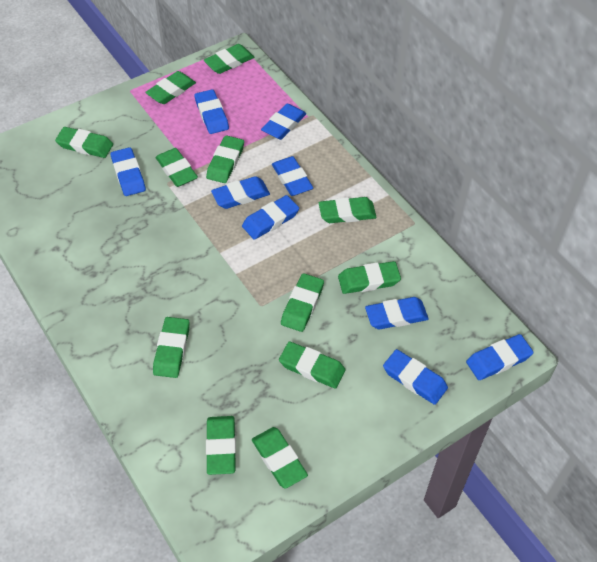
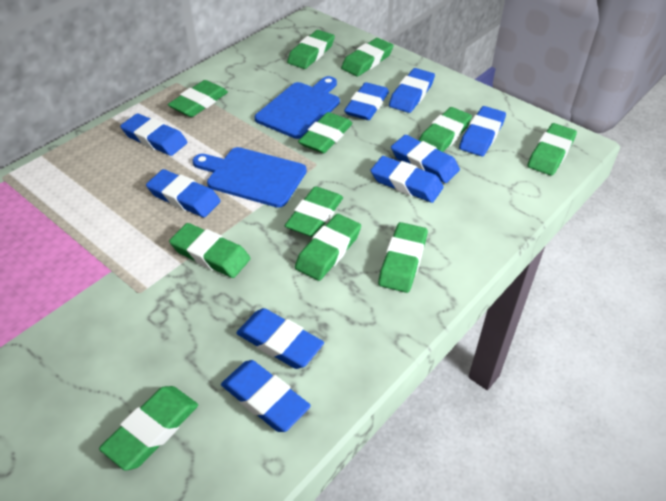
blue cutting board: 0 -> 2
green eraser: 12 -> 11

